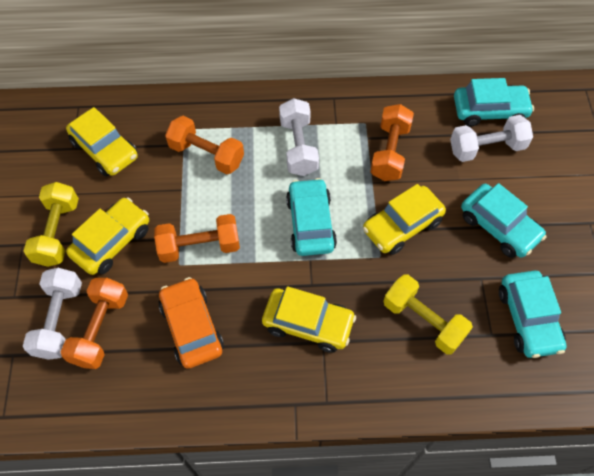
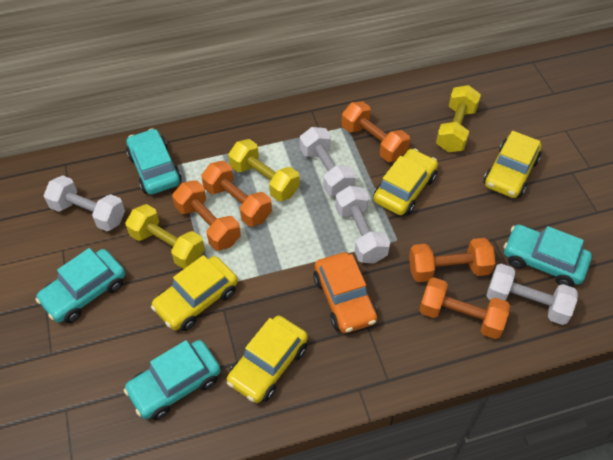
orange dumbbell: 4 -> 5
white dumbbell: 3 -> 4
yellow dumbbell: 2 -> 3

